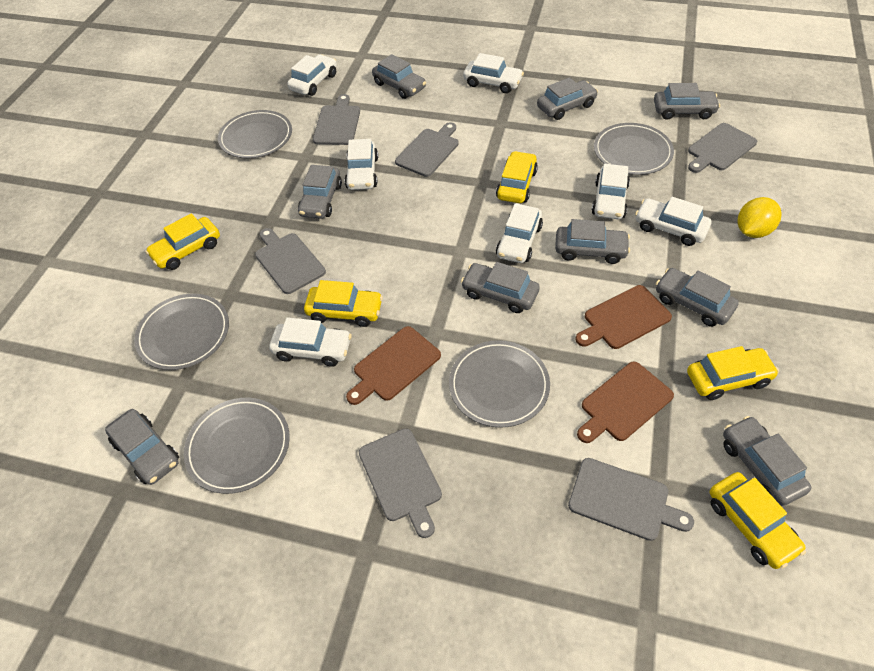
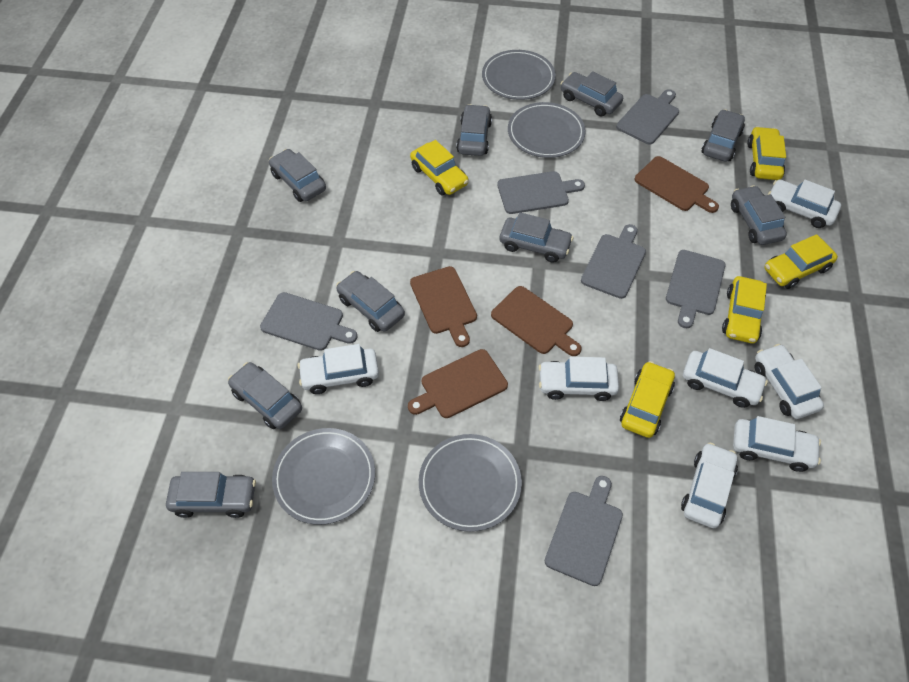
brown cutting board: 3 -> 4
grey plate: 5 -> 4
yellow lemon: 1 -> 0

